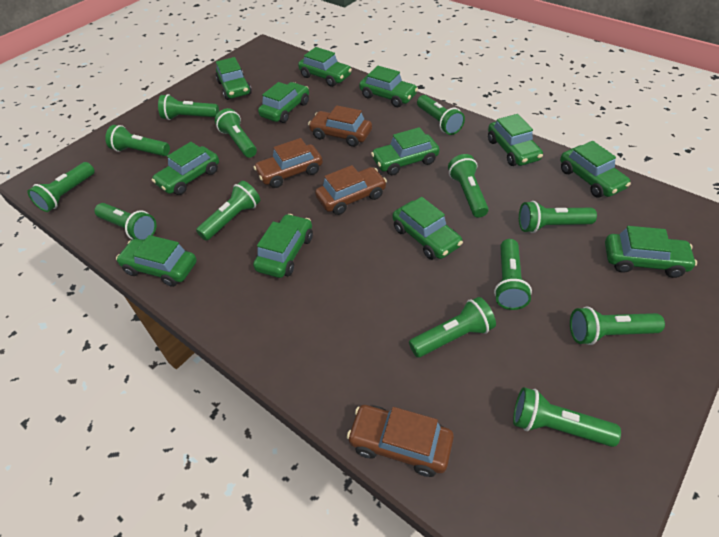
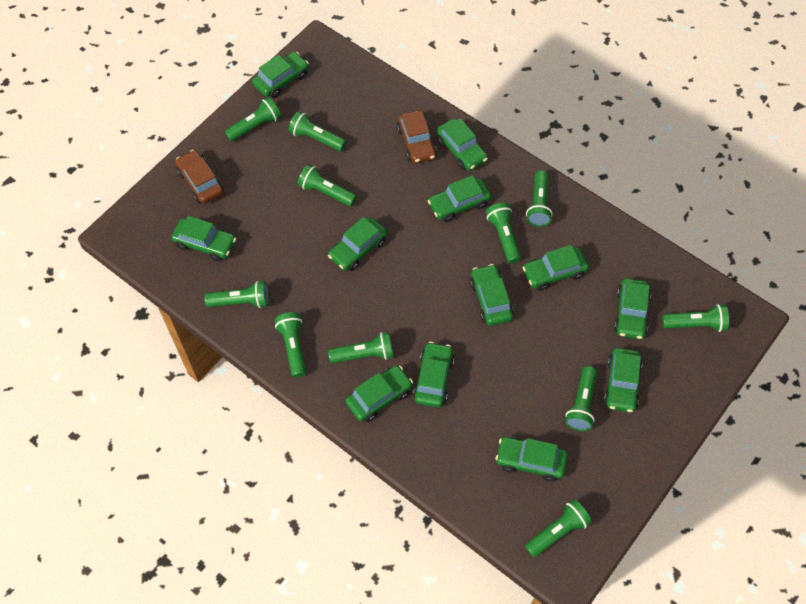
brown car: 4 -> 2
green flashlight: 13 -> 11

